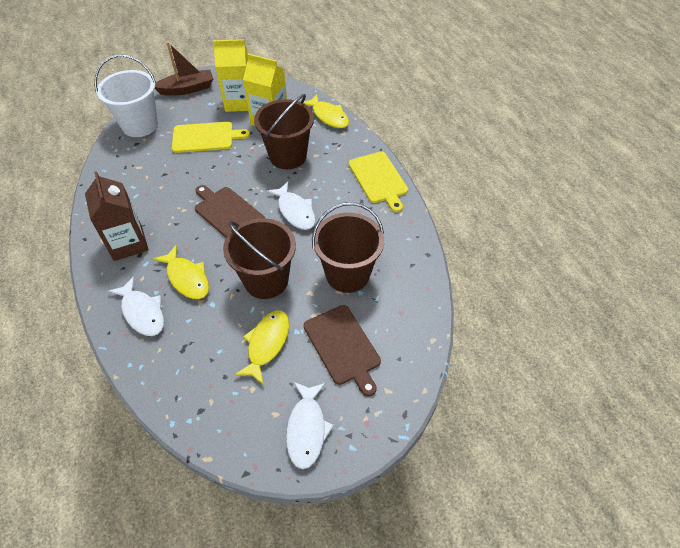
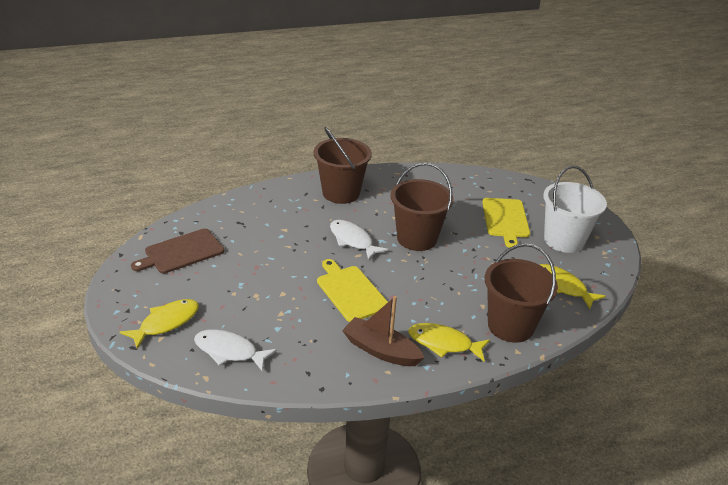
brown carton: 1 -> 0
brown cutting board: 2 -> 1
white fish: 3 -> 2
yellow carton: 2 -> 0

